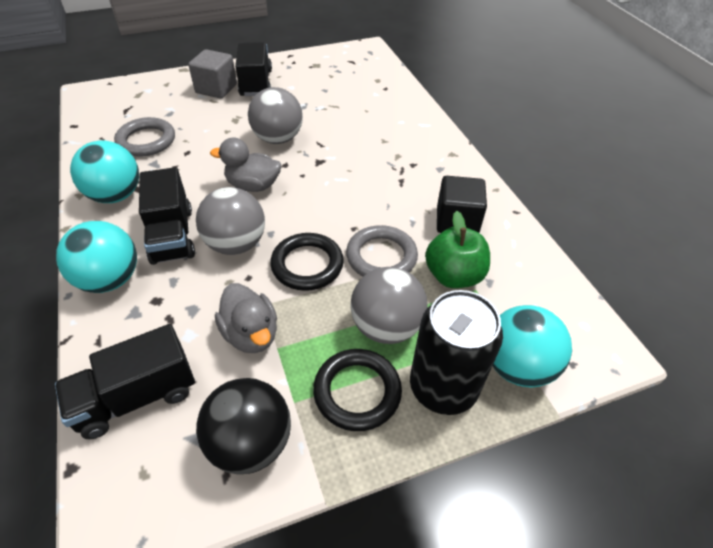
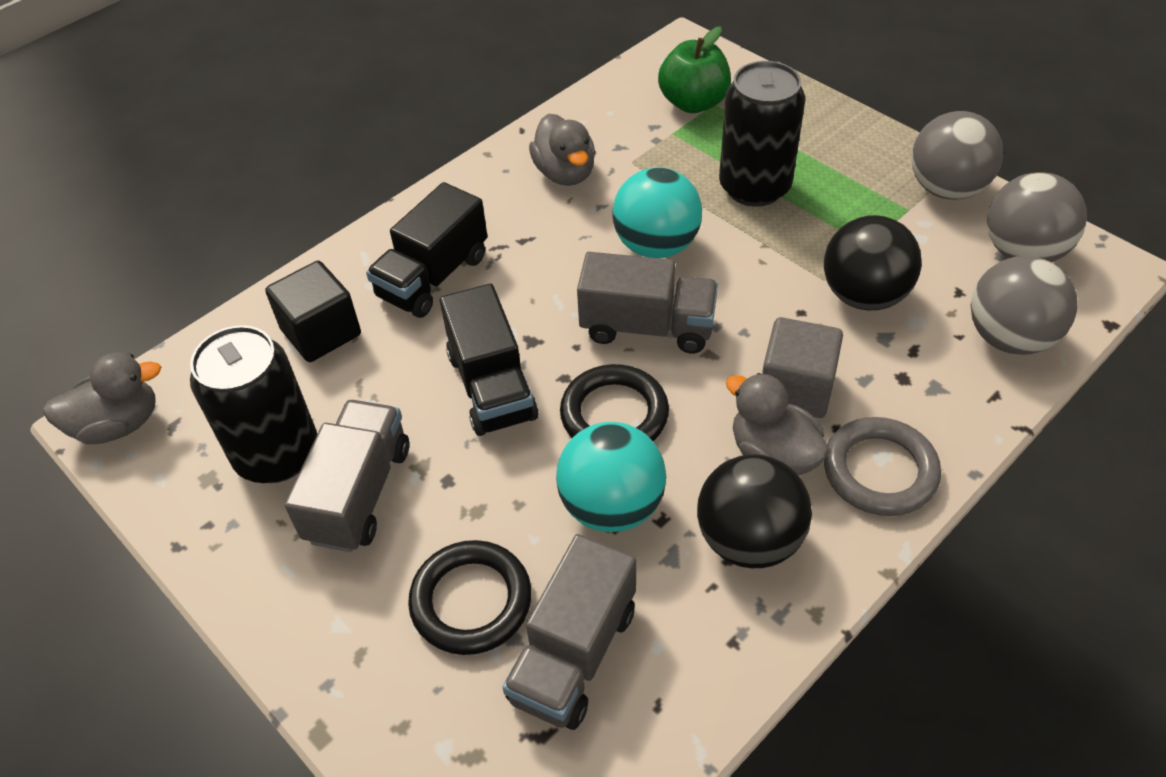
black ball: 1 -> 2
black can: 1 -> 2
black truck: 3 -> 2
grey duck: 2 -> 3
grey ring: 2 -> 1
grey truck: 0 -> 3
turquoise ball: 3 -> 2

